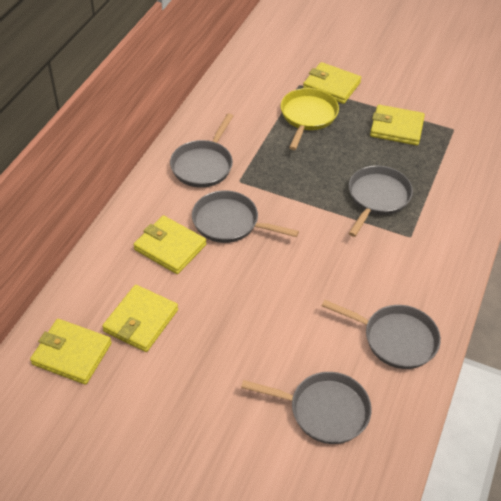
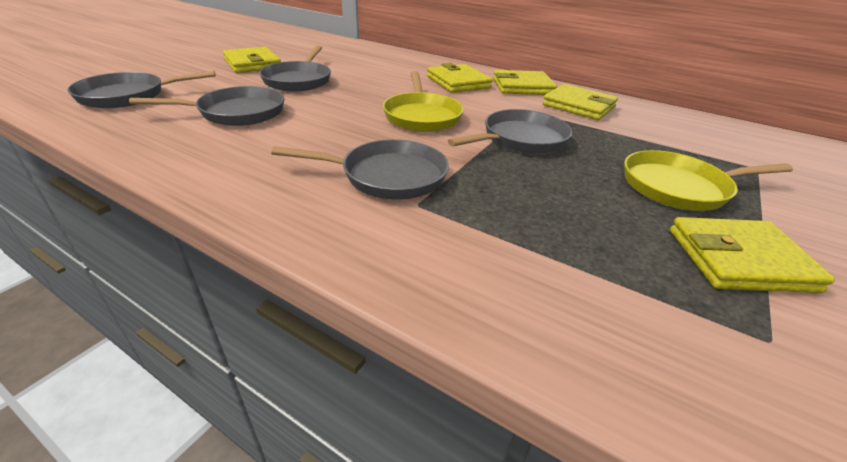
yellow pan: 1 -> 2

